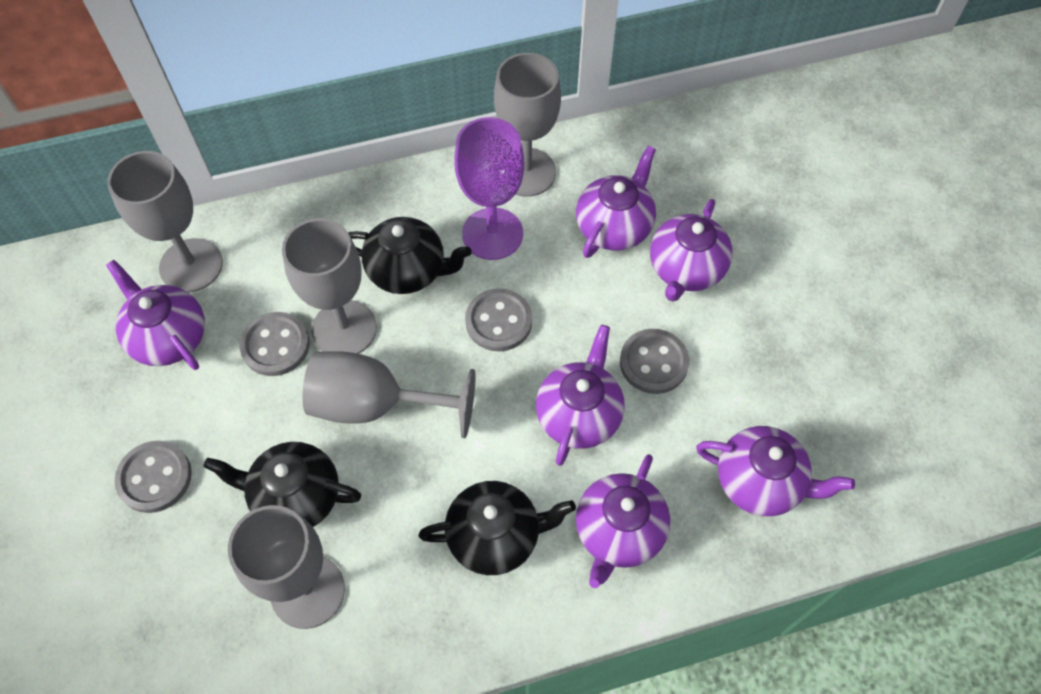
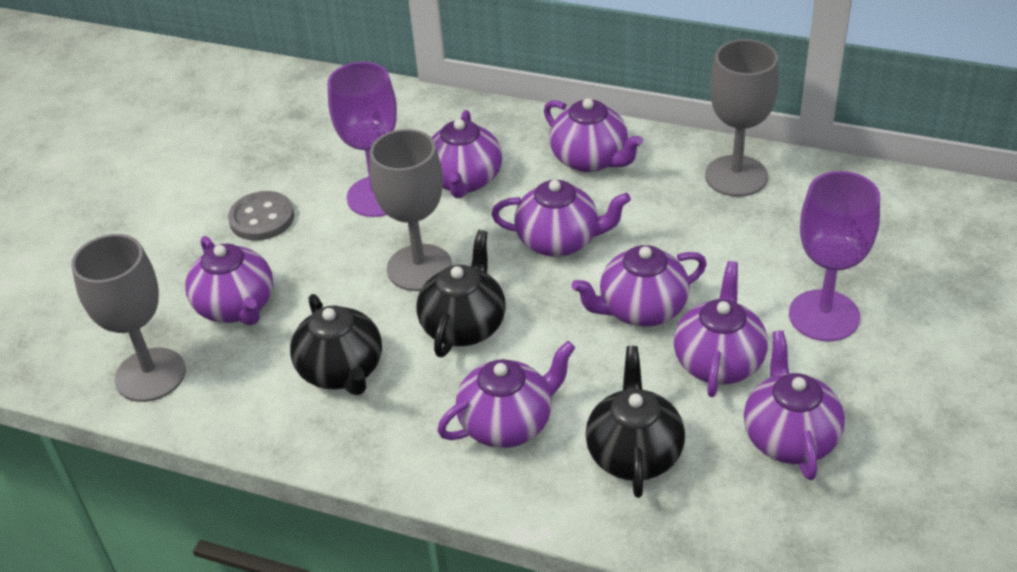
grey button: 4 -> 1
grey goblet: 5 -> 3
purple goblet: 1 -> 2
purple teapot: 6 -> 8

